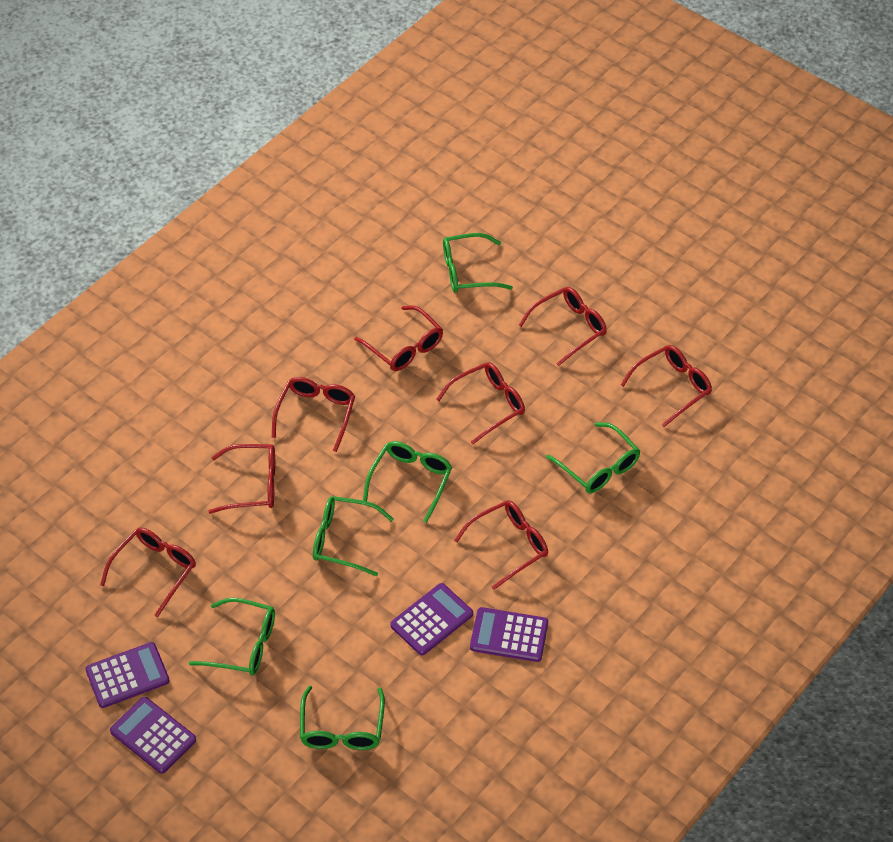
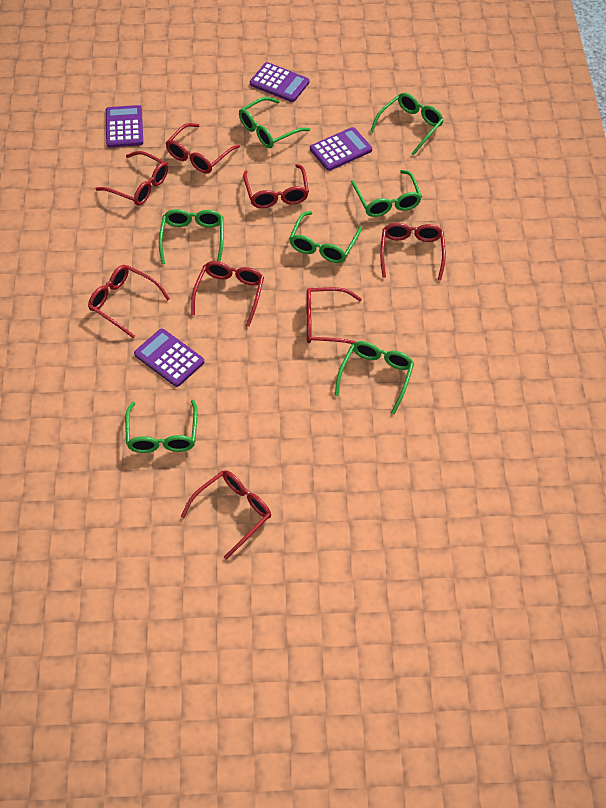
green glasses: 6 -> 7

